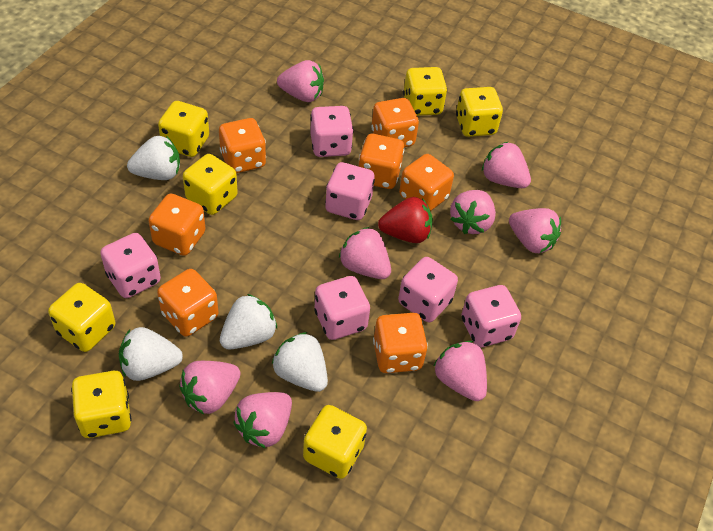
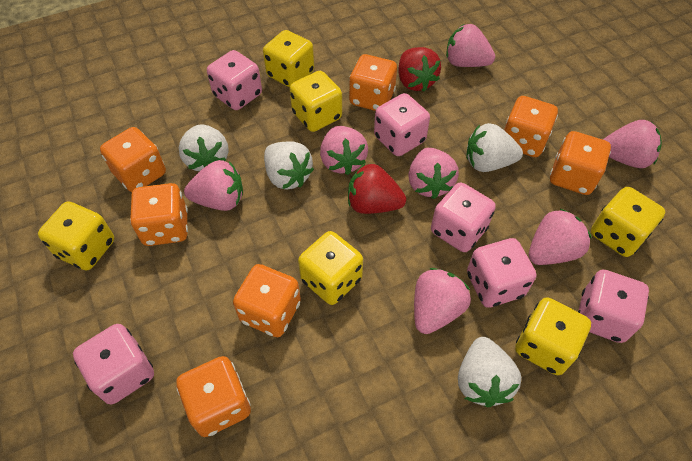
pink strawberry: 8 -> 7
red strawberry: 1 -> 2
yellow dice: 7 -> 6

